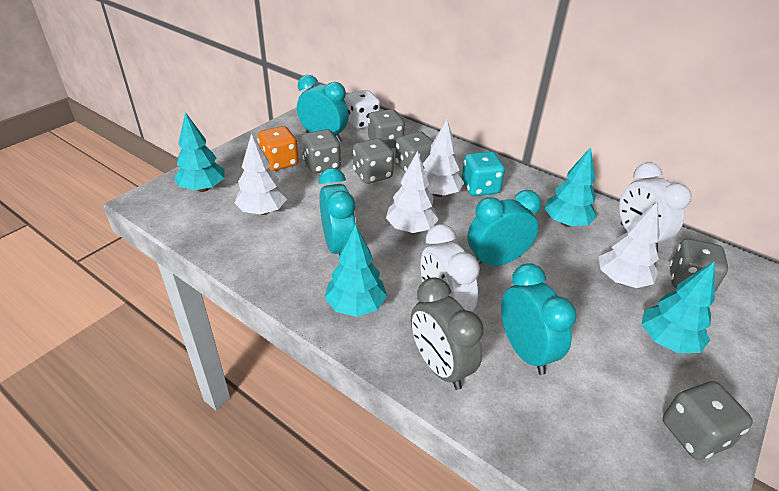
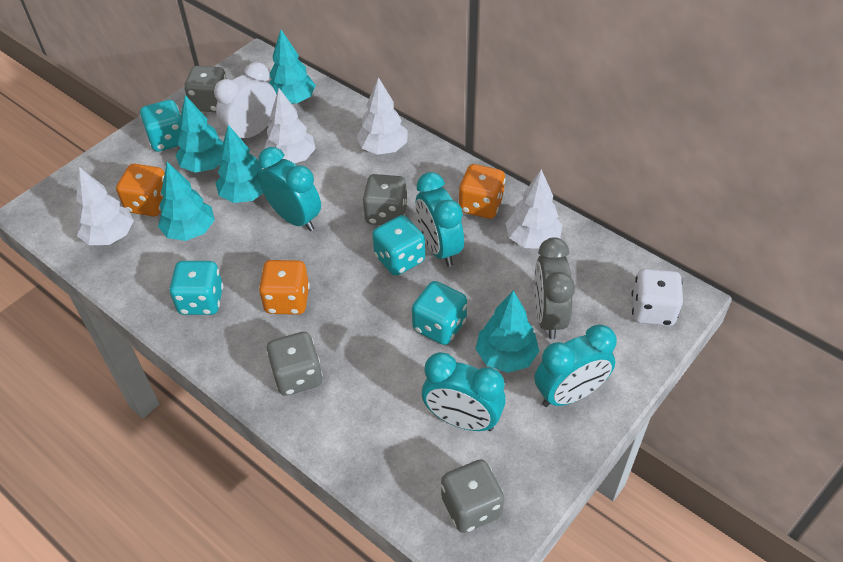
grey dice: 6 -> 4
orange dice: 1 -> 3
turquoise dice: 1 -> 4
turquoise tree: 4 -> 5
white clock: 2 -> 1

